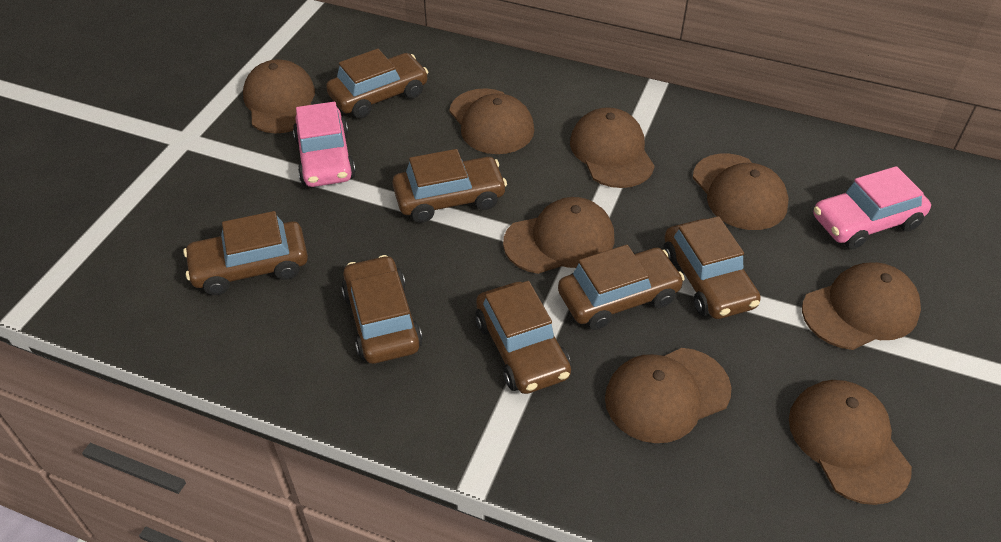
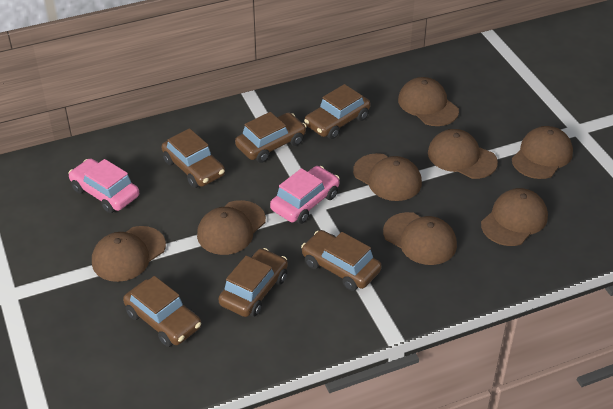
brown car: 7 -> 6

